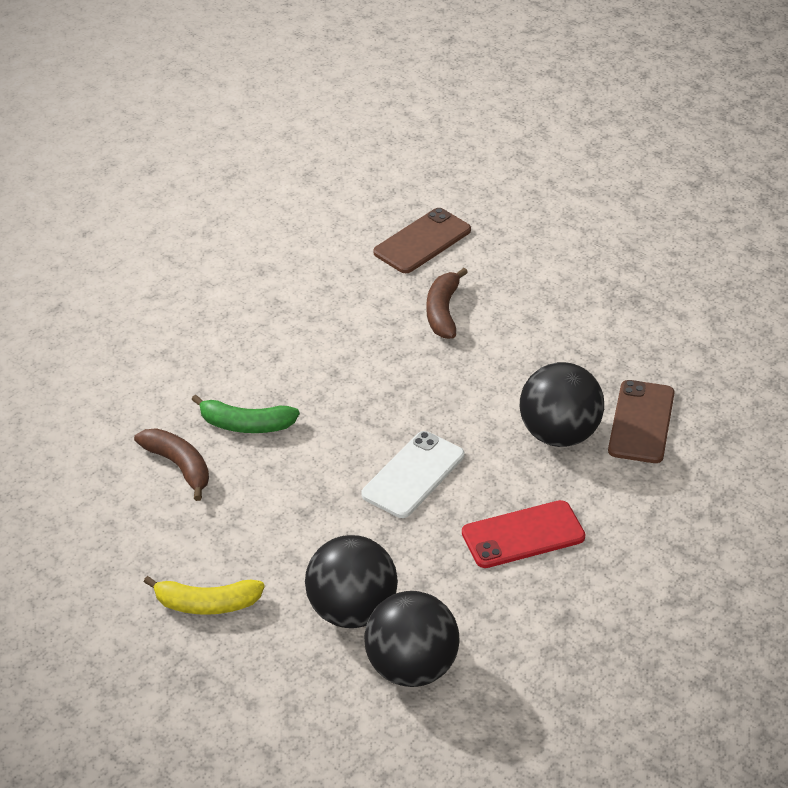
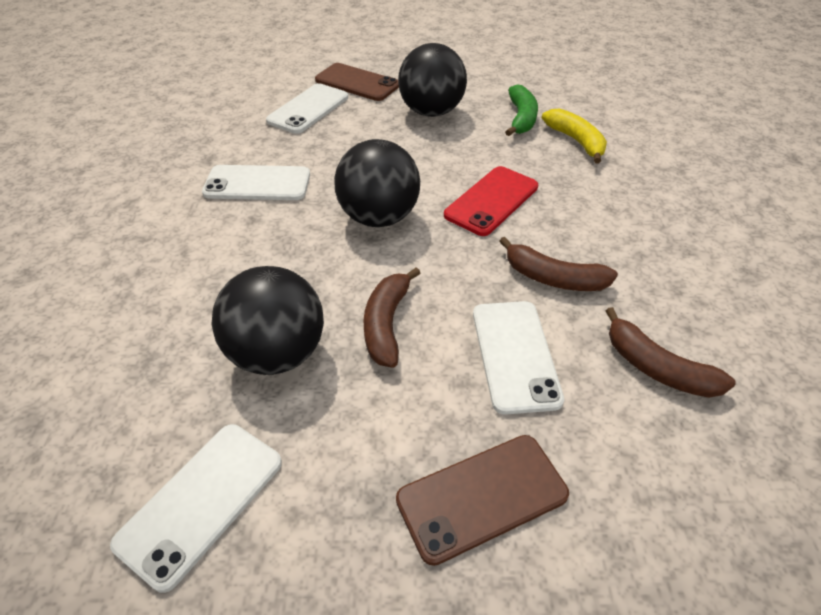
brown banana: 2 -> 3
white phone: 1 -> 4

